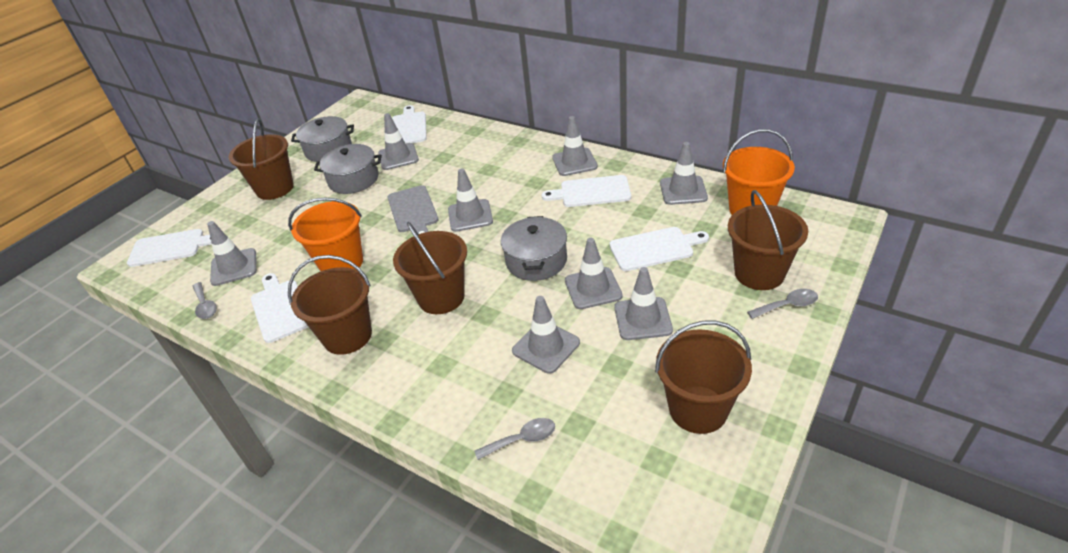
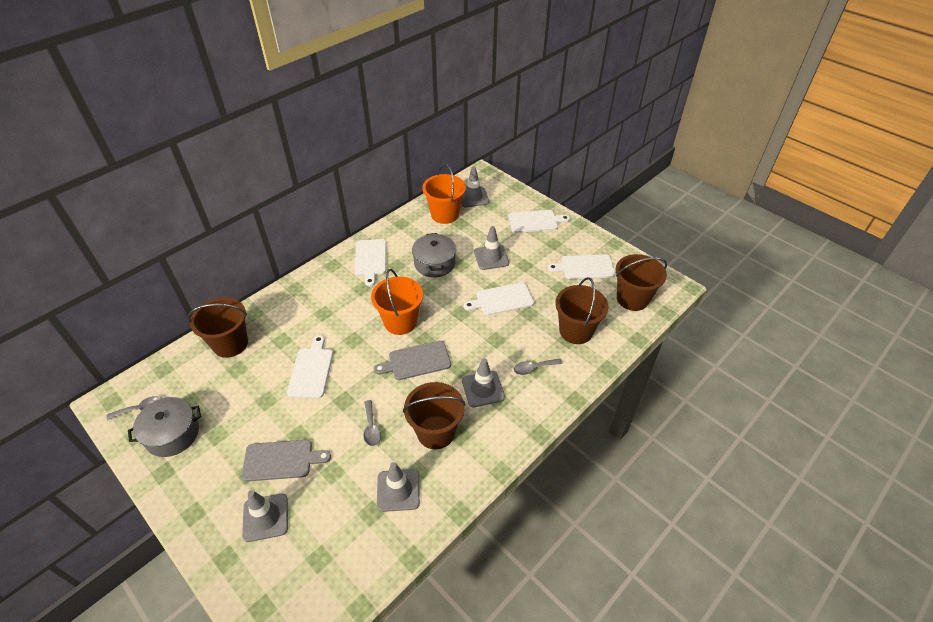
brown bucket: 5 -> 4
grey cutting board: 1 -> 2
grey pot: 3 -> 2
grey traffic cone: 8 -> 5

